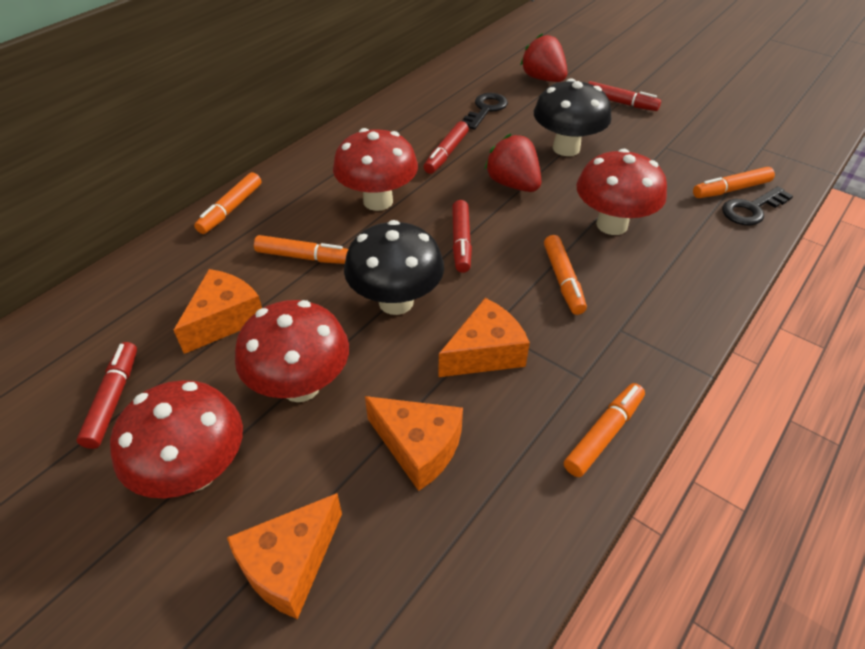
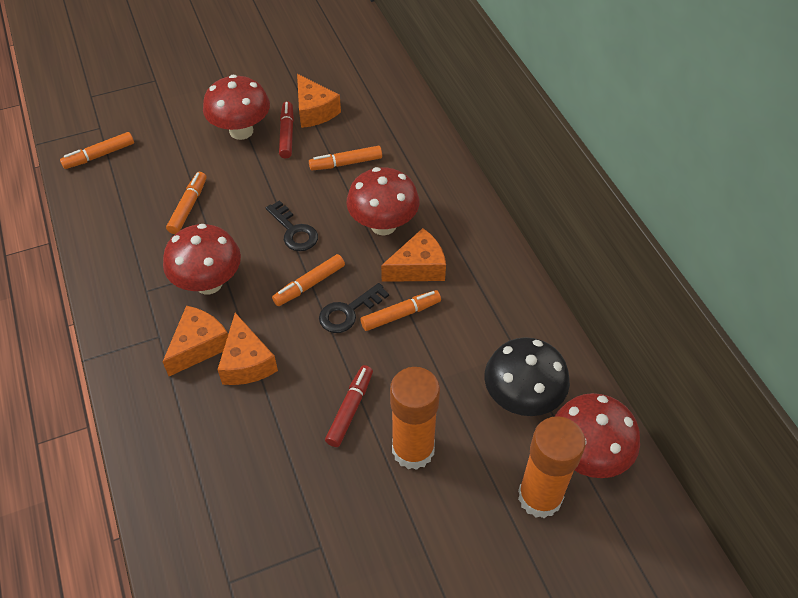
black mushroom: 2 -> 1
orange glue stick: 0 -> 2
red marker: 4 -> 2
red strawberry: 2 -> 0

